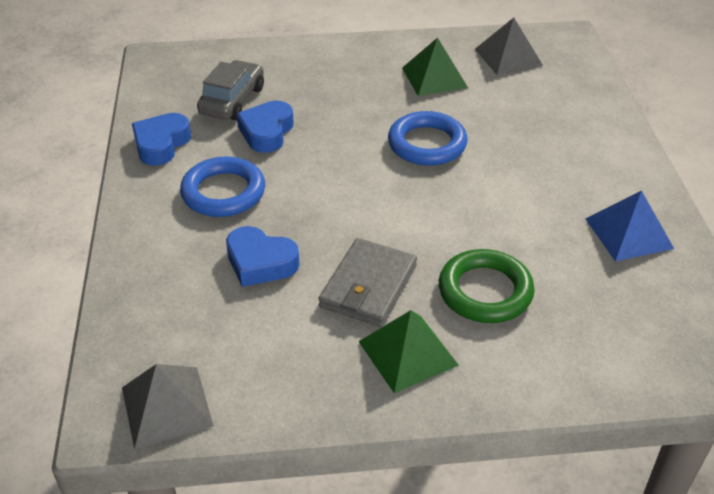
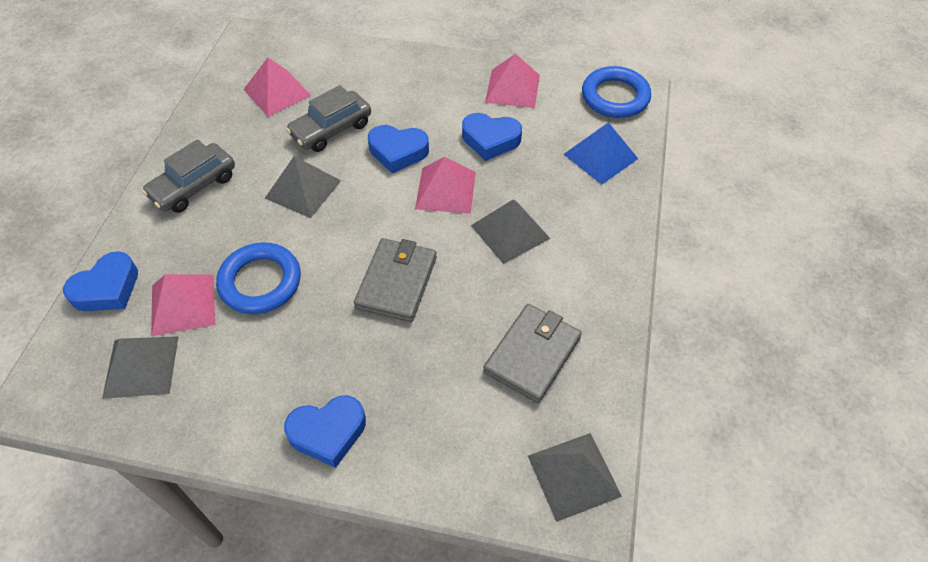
blue heart: 3 -> 4
green pyramid: 2 -> 0
green ring: 1 -> 0
grey car: 1 -> 2
grey pyramid: 2 -> 4
grey wallet: 1 -> 2
pink pyramid: 0 -> 4

